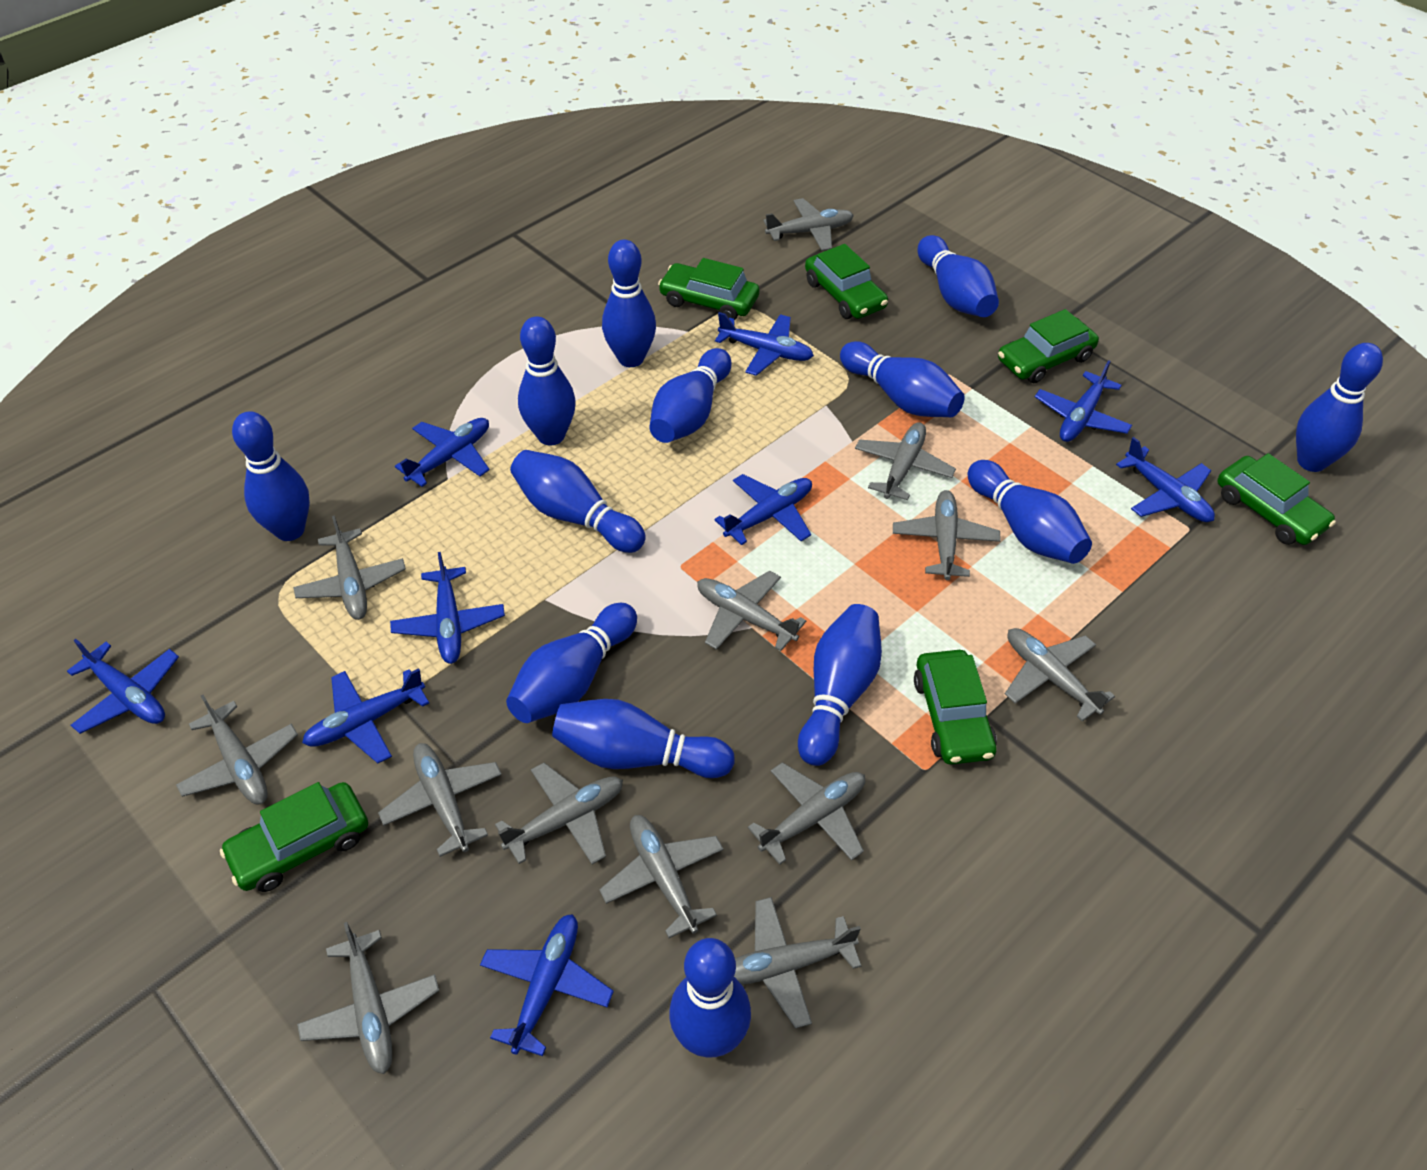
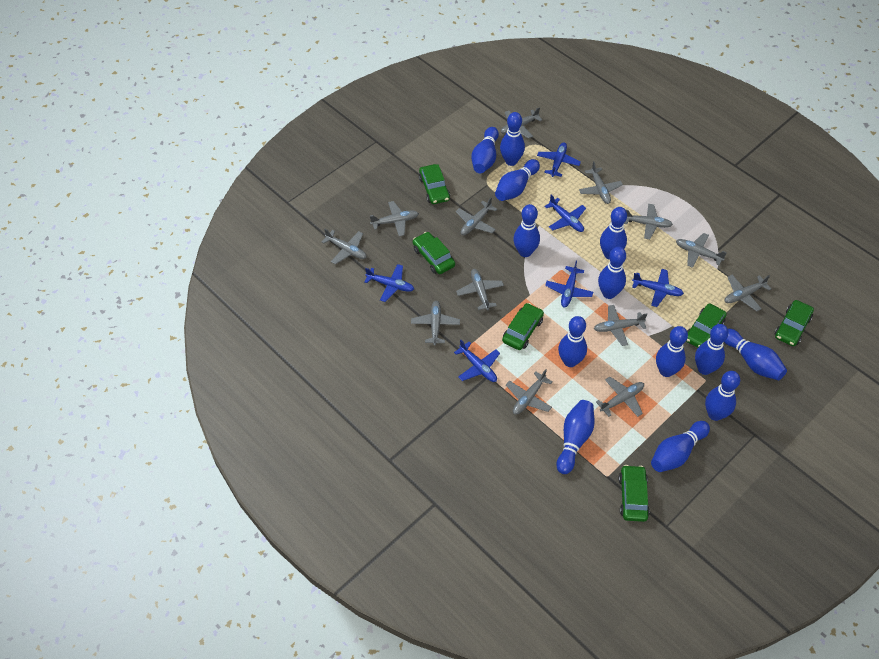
blue plane: 9 -> 6

